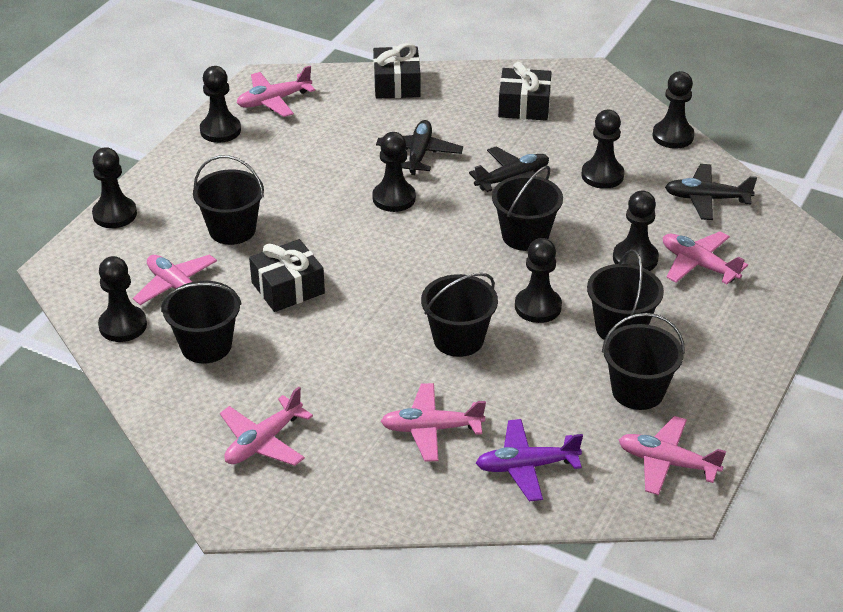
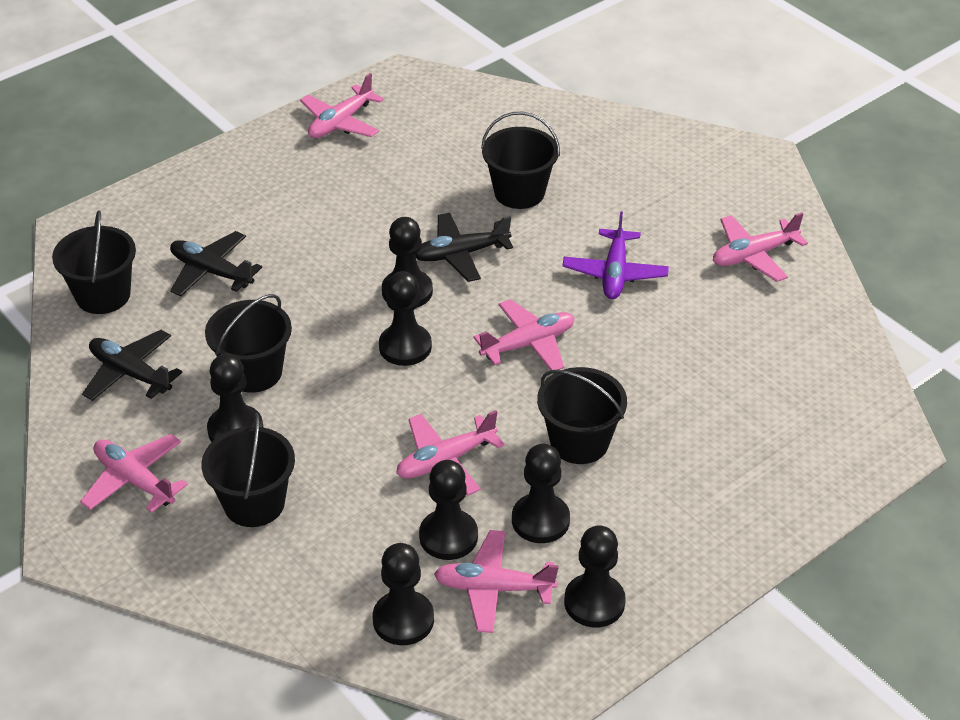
black bucket: 6 -> 5
black gift: 3 -> 0
black pawn: 8 -> 7

